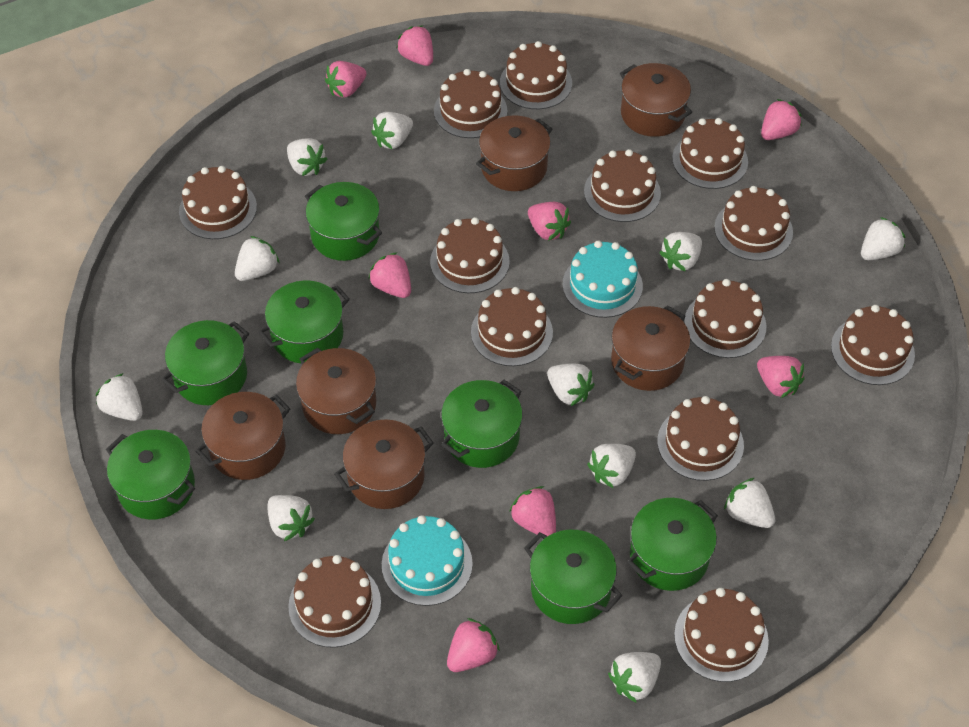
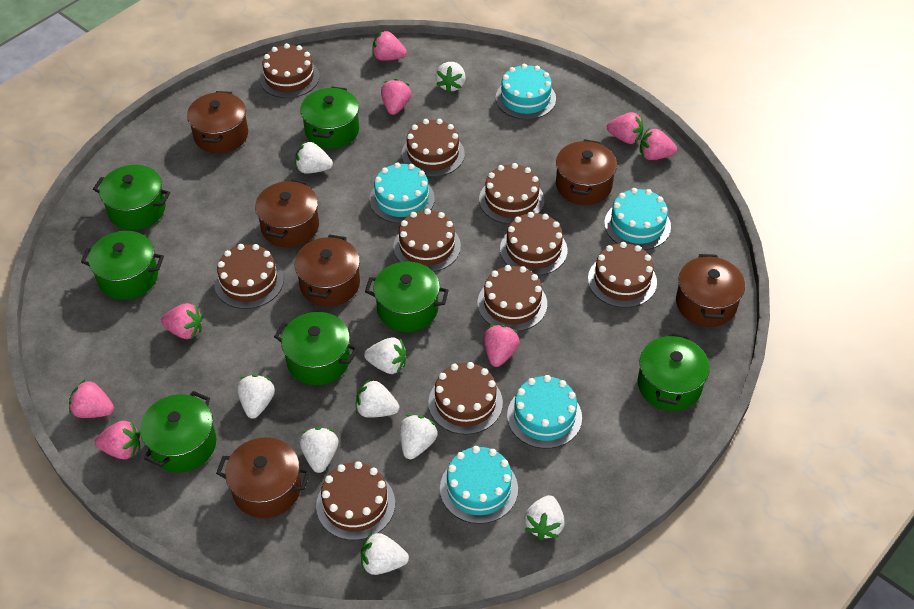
brown cake: 13 -> 10
turquoise cake: 2 -> 5
white strawberry: 11 -> 9

